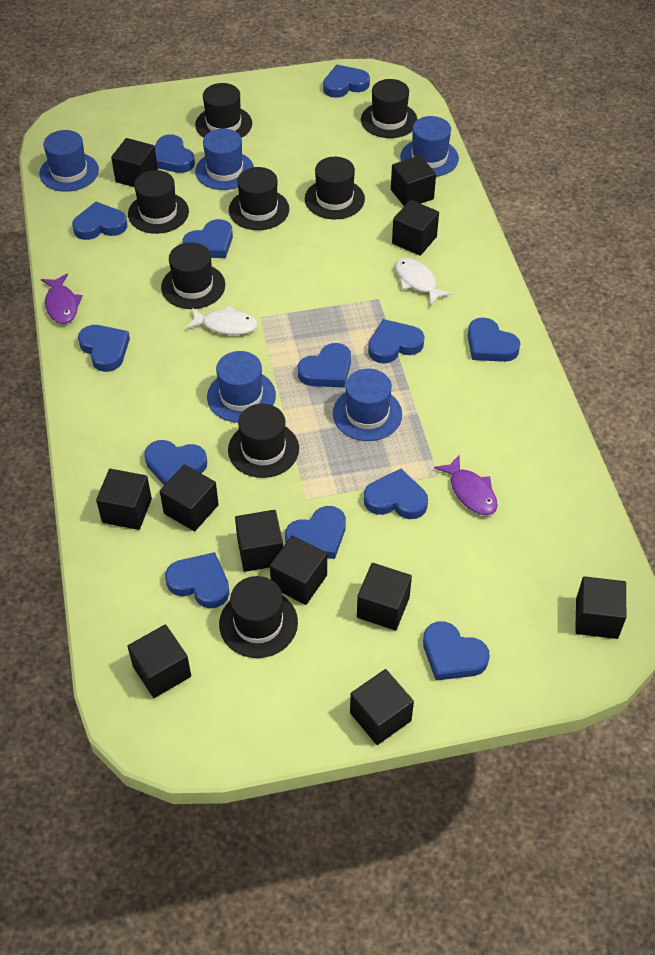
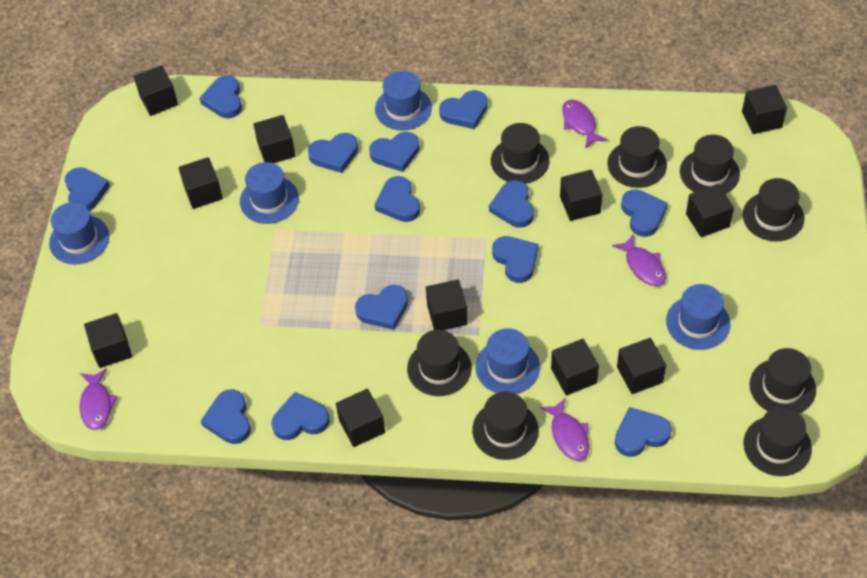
purple fish: 2 -> 4
white fish: 2 -> 0

